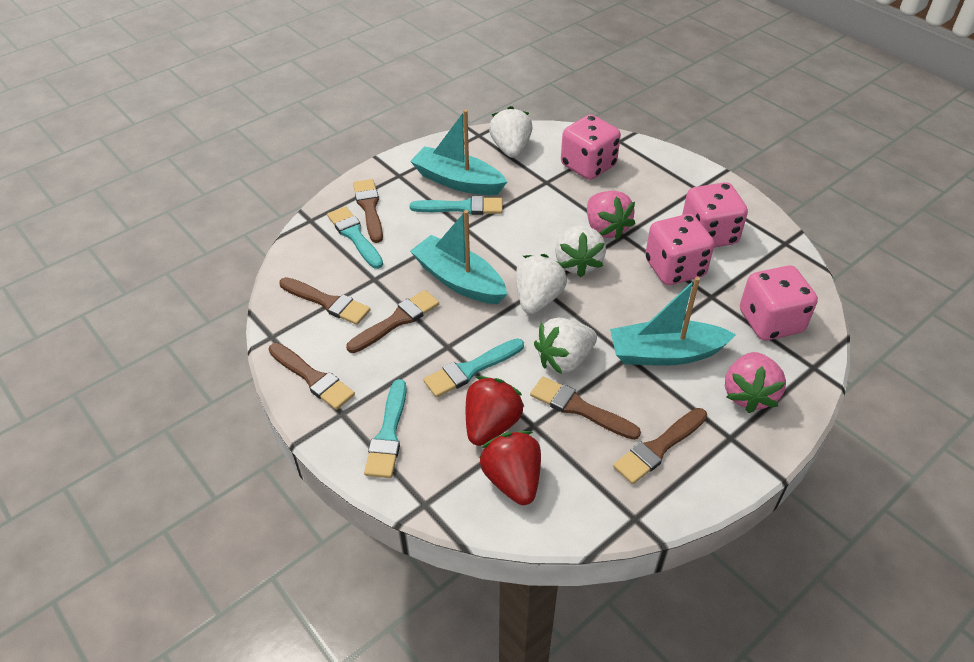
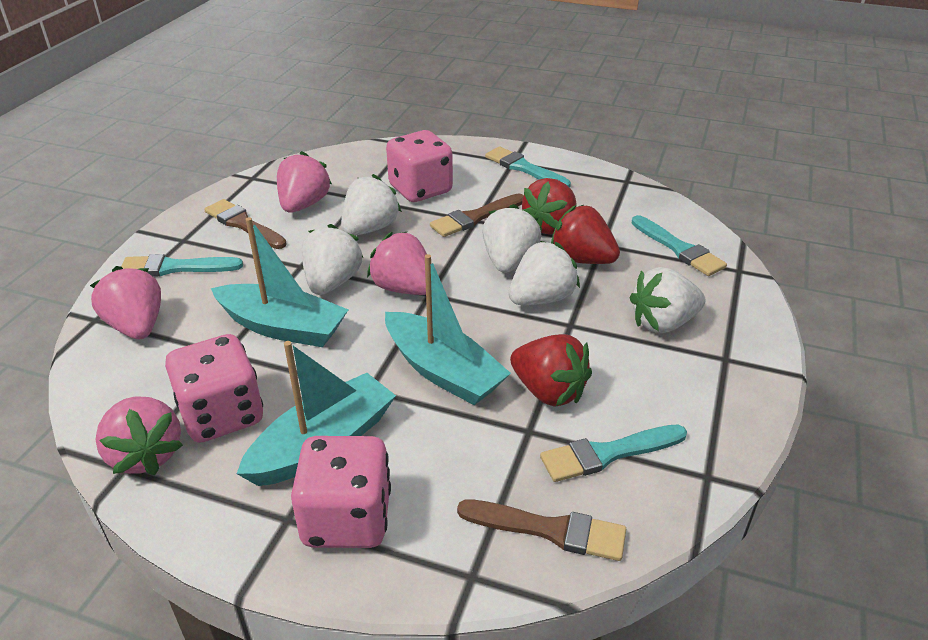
brown brush: 6 -> 3
pink dice: 4 -> 3
pink strawberry: 2 -> 4
red strawberry: 2 -> 3
white strawberry: 4 -> 5

